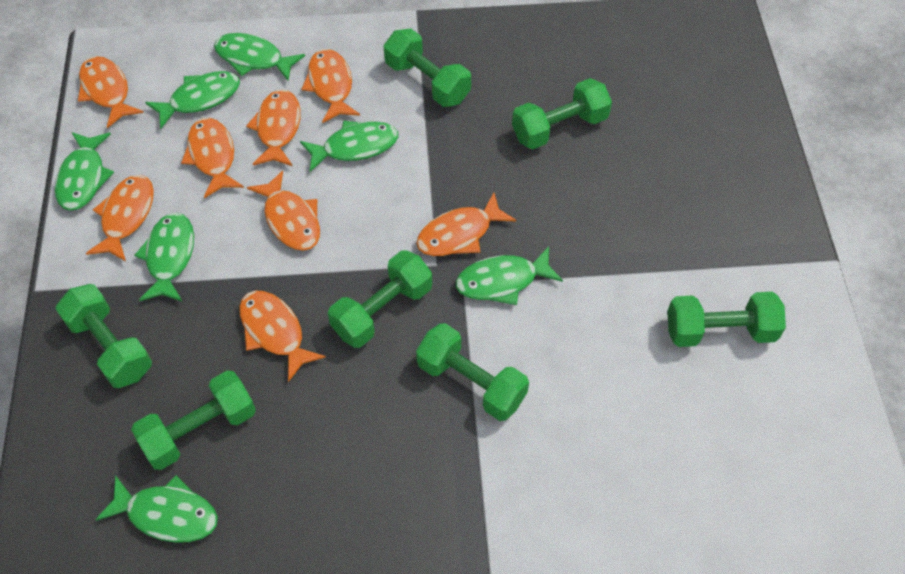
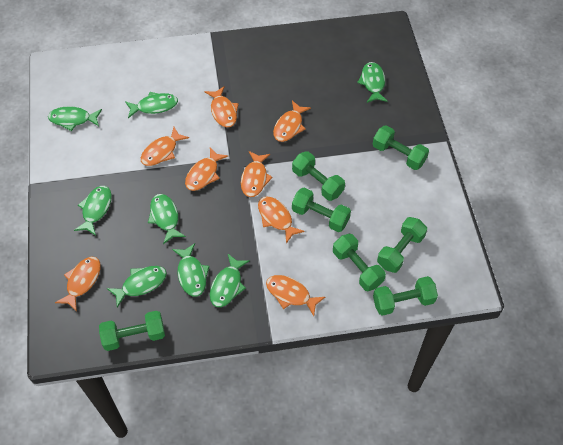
green fish: 7 -> 8

